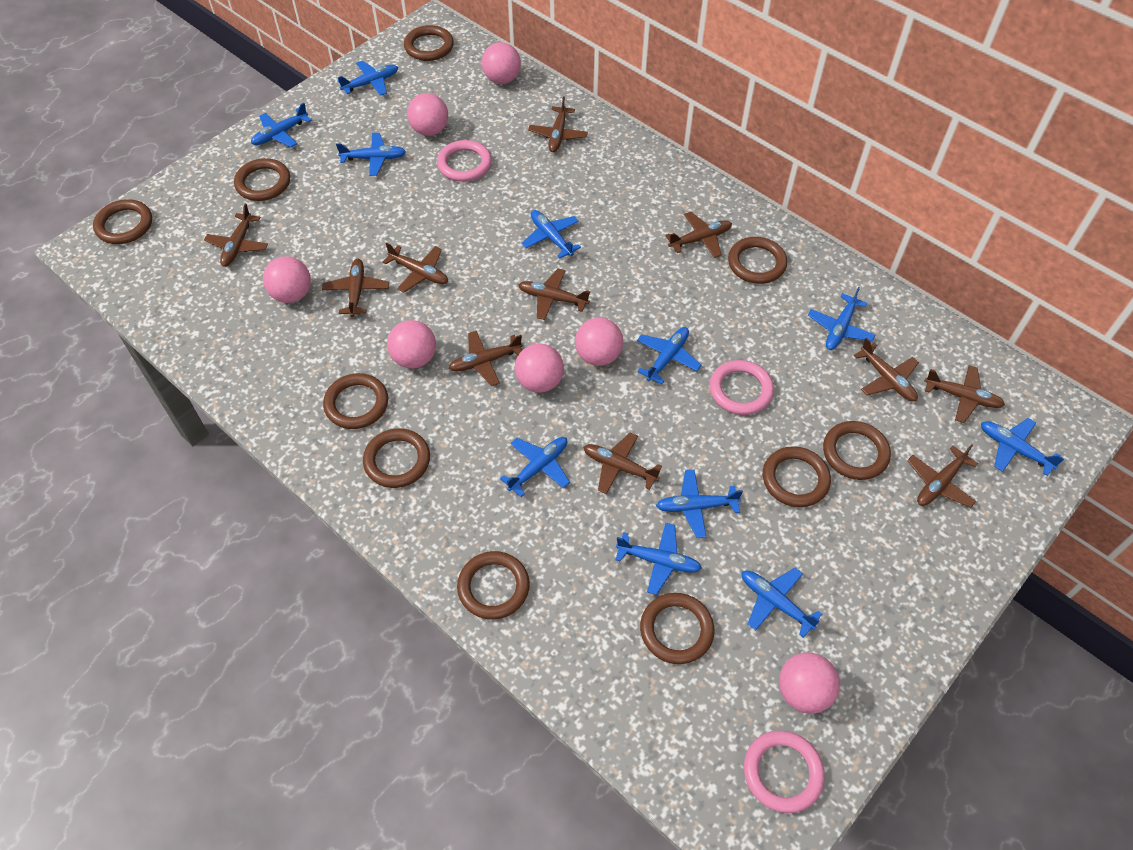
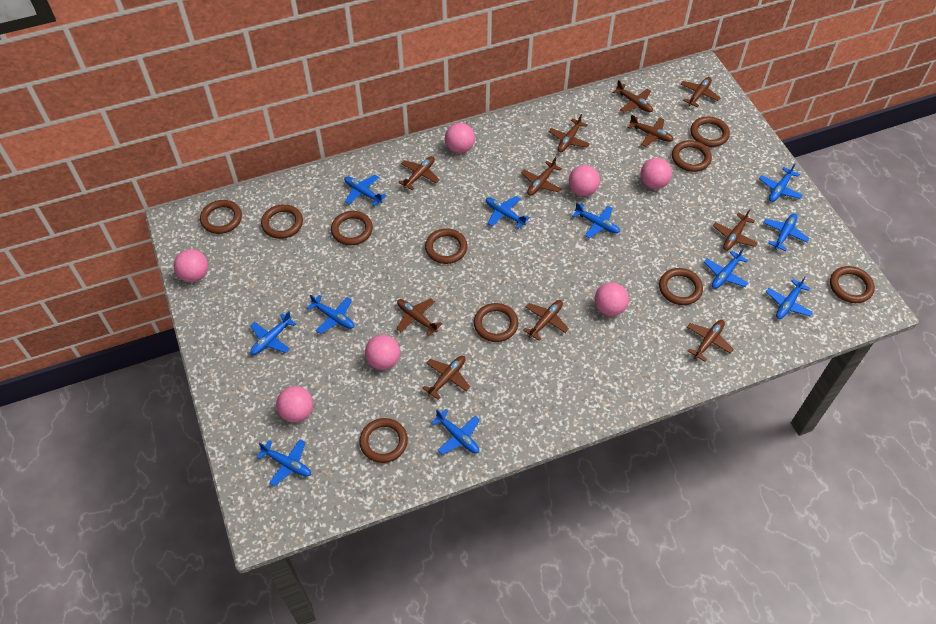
pink ring: 3 -> 0

